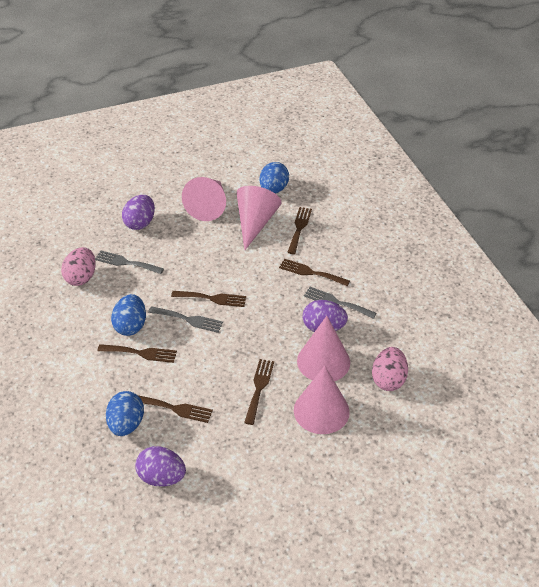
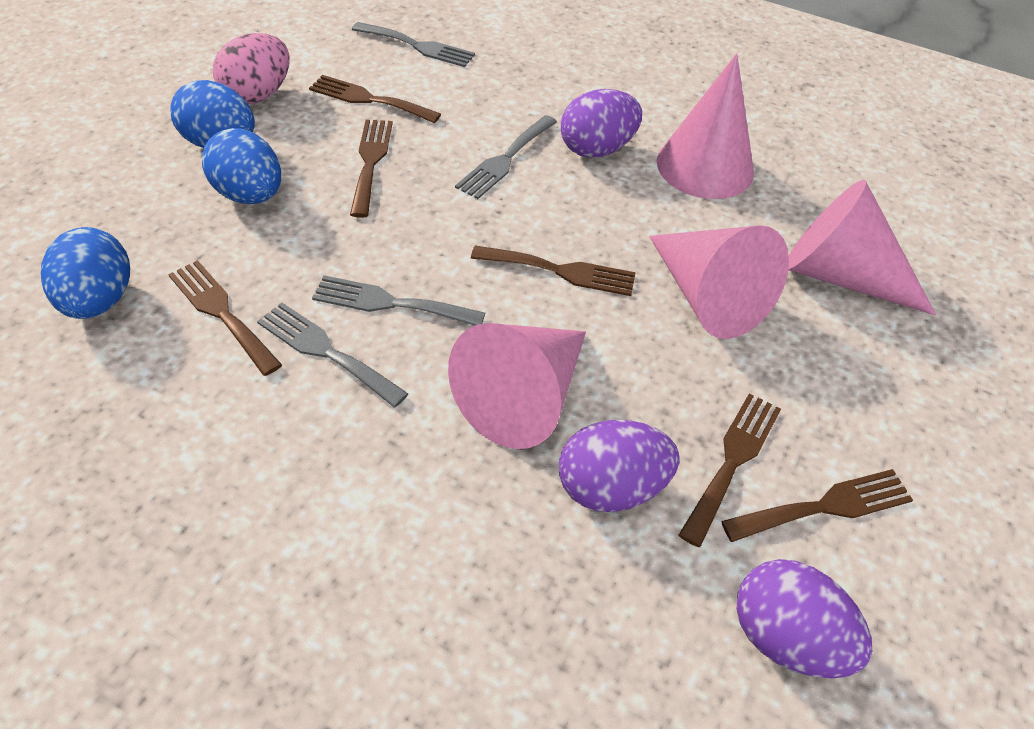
grey fork: 3 -> 4
pink egg: 2 -> 1

